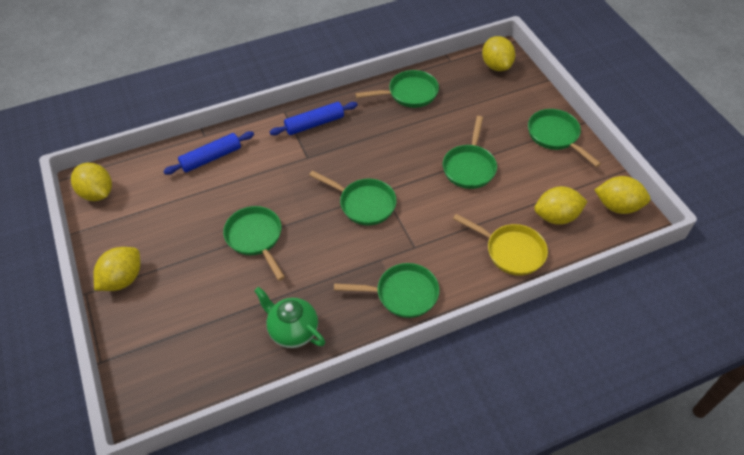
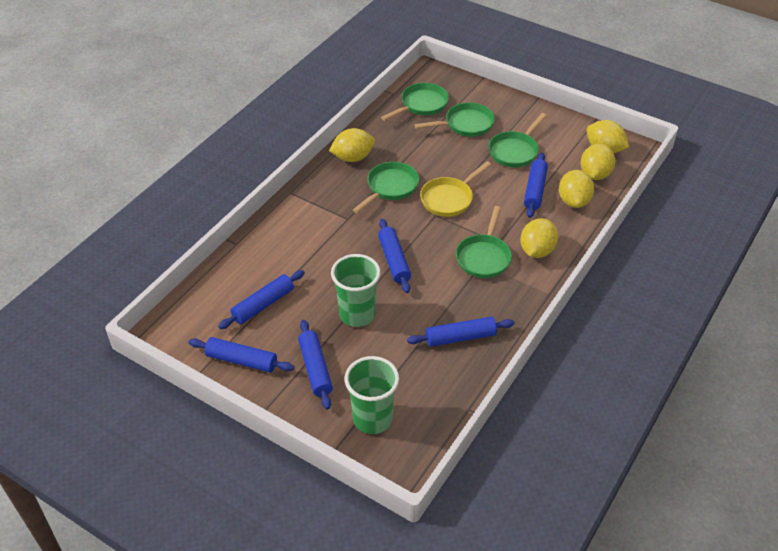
blue rolling pin: 2 -> 6
green cup: 0 -> 2
green pan: 6 -> 5
green teapot: 1 -> 0

